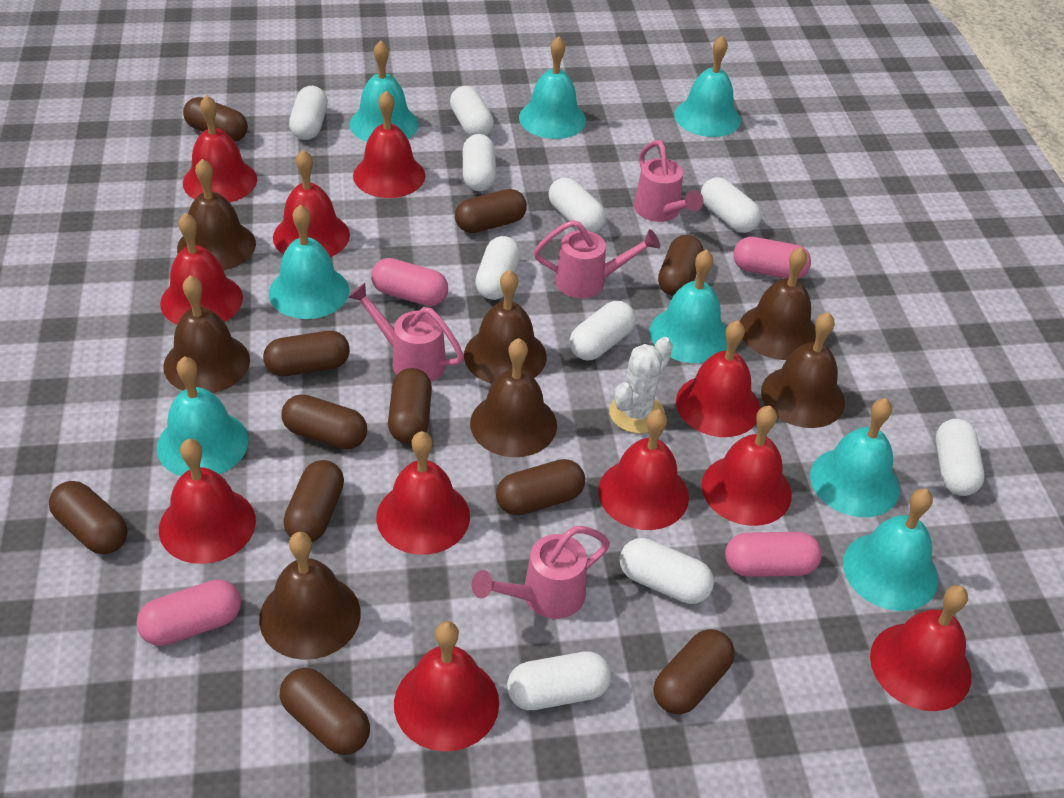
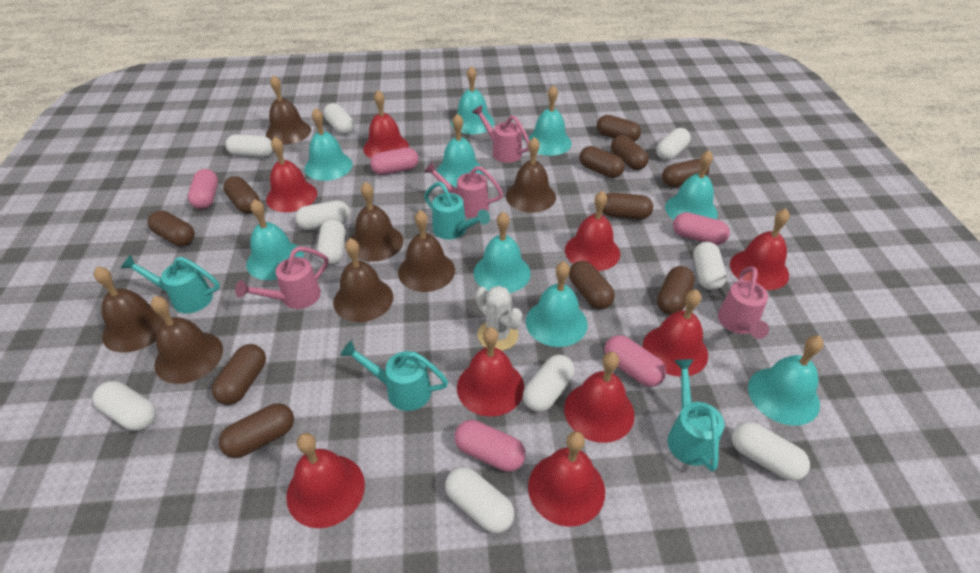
pink capsule: 4 -> 5
red bell: 11 -> 9
turquoise bell: 8 -> 9
turquoise watering can: 0 -> 4

